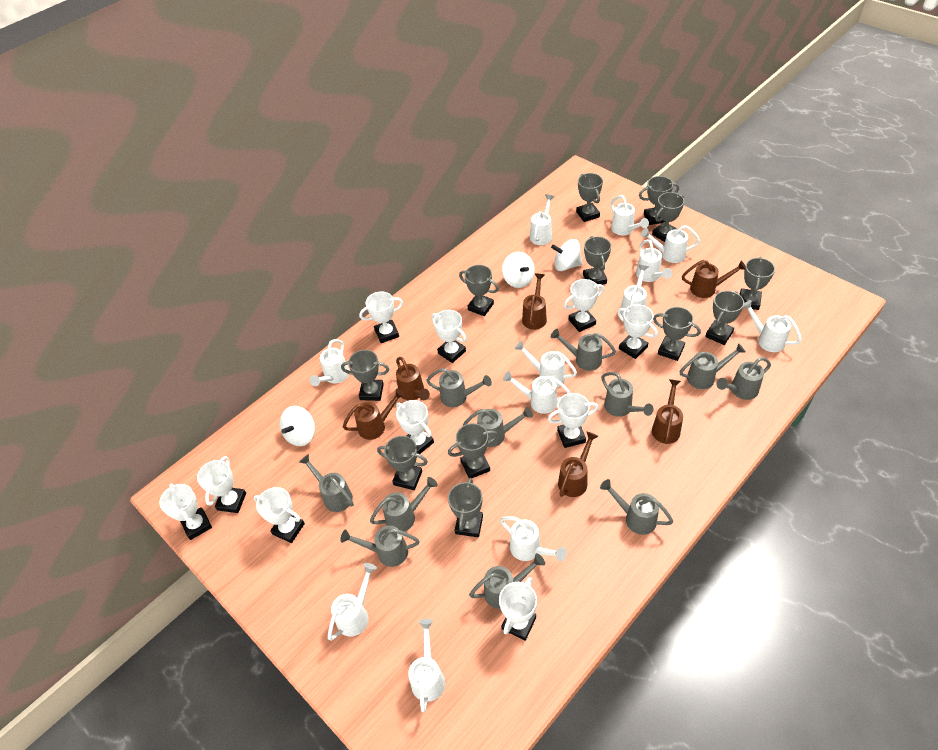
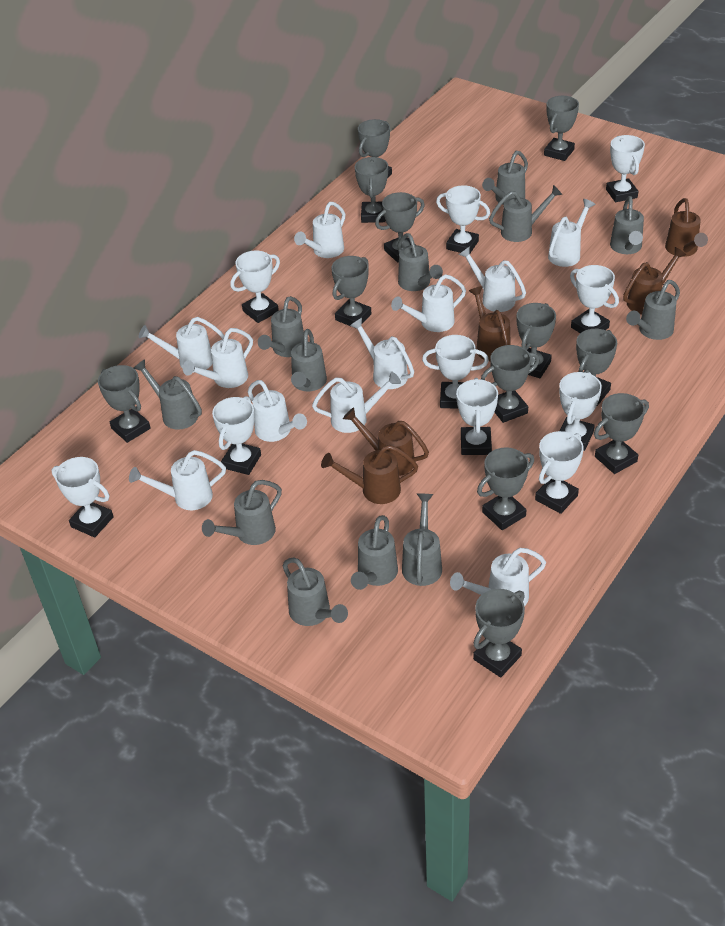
brown watering can: 6 -> 5
grey watering can: 11 -> 12
white spinning top: 3 -> 0
white watering can: 12 -> 11

